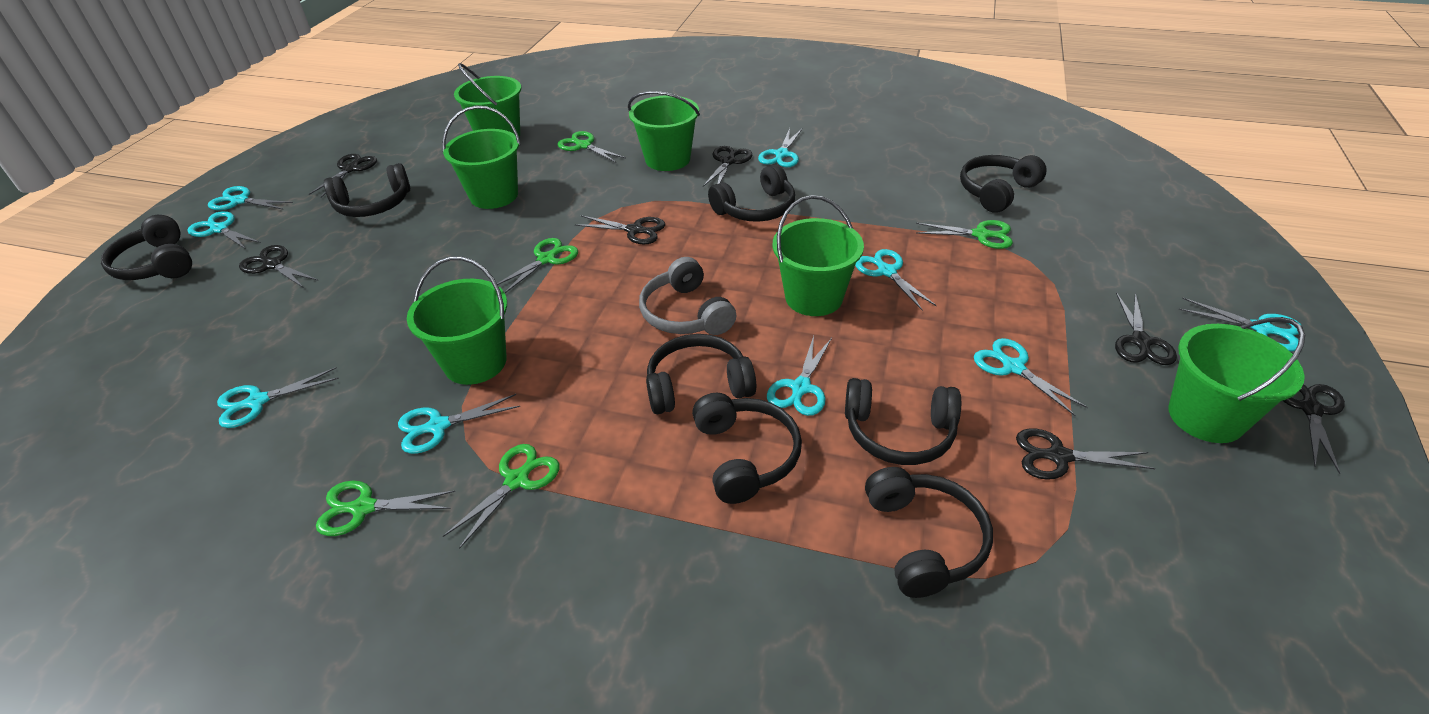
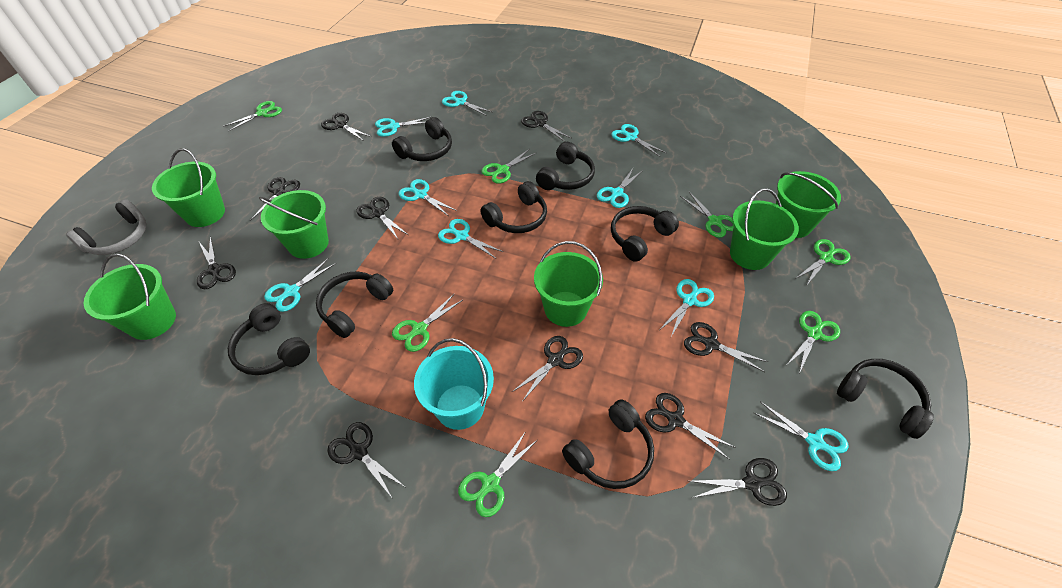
black scissors: 7 -> 10
green scissors: 5 -> 7
turquoise bucket: 0 -> 1

